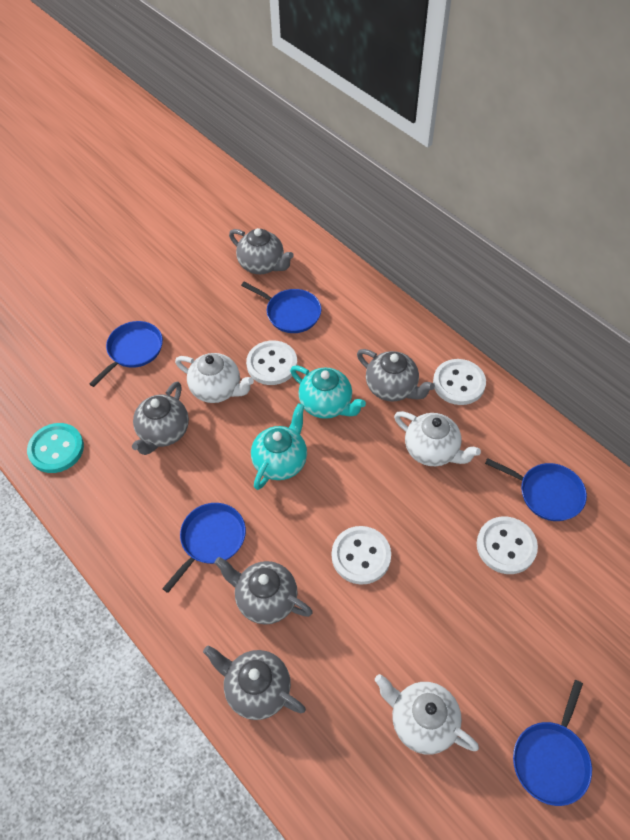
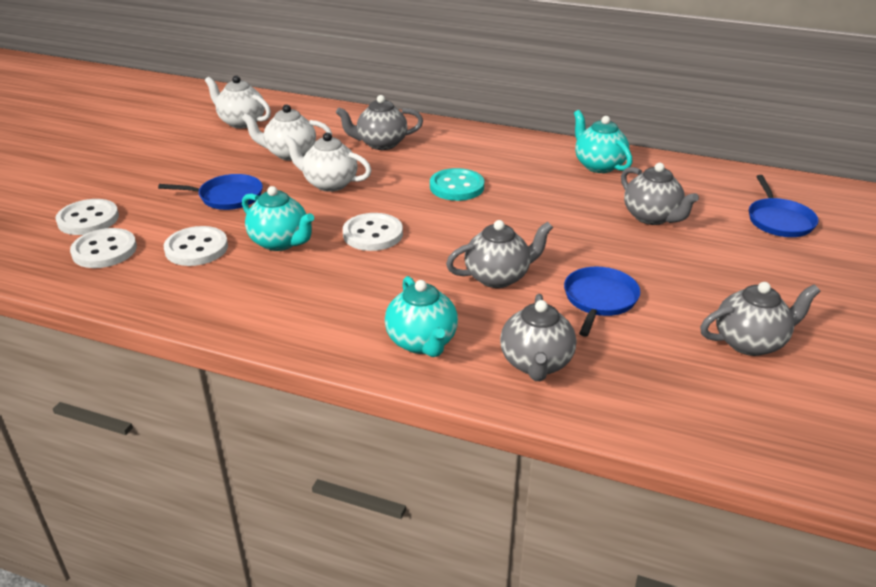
blue pan: 5 -> 3
turquoise teapot: 2 -> 3

